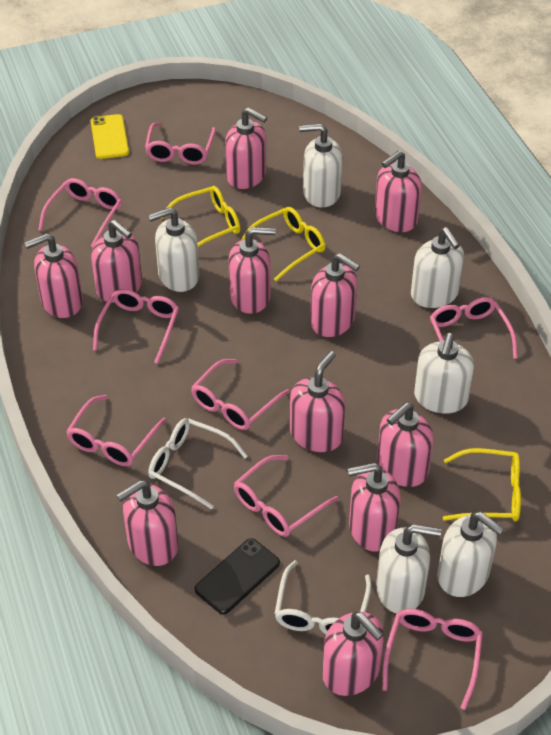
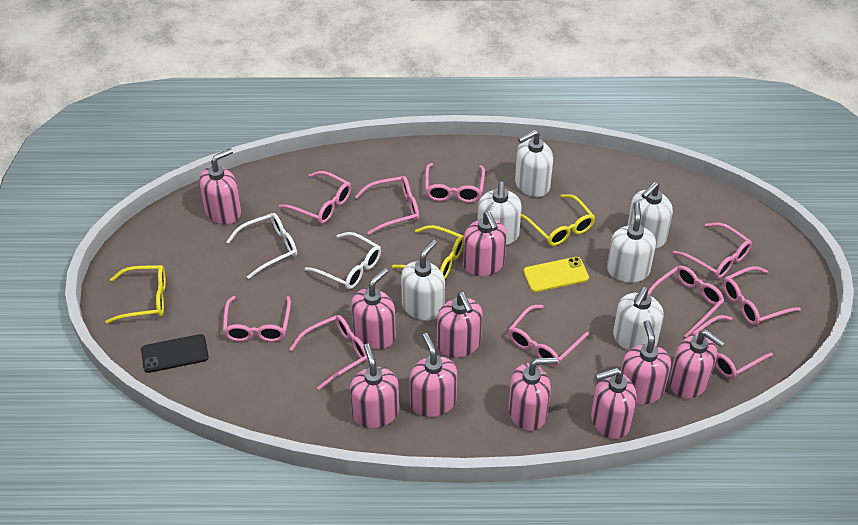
pink glasses: 8 -> 10
pink soap dispenser: 11 -> 10

